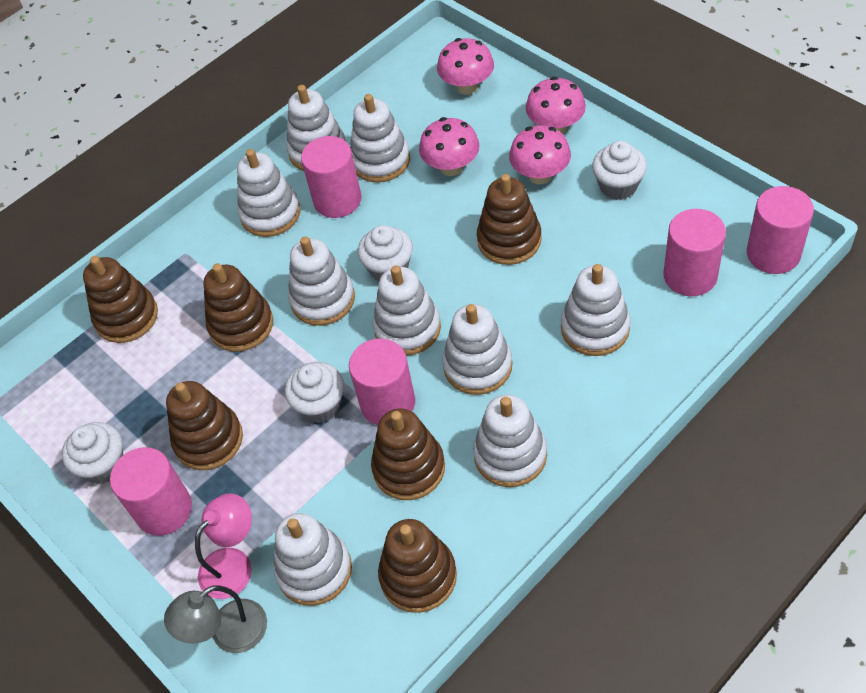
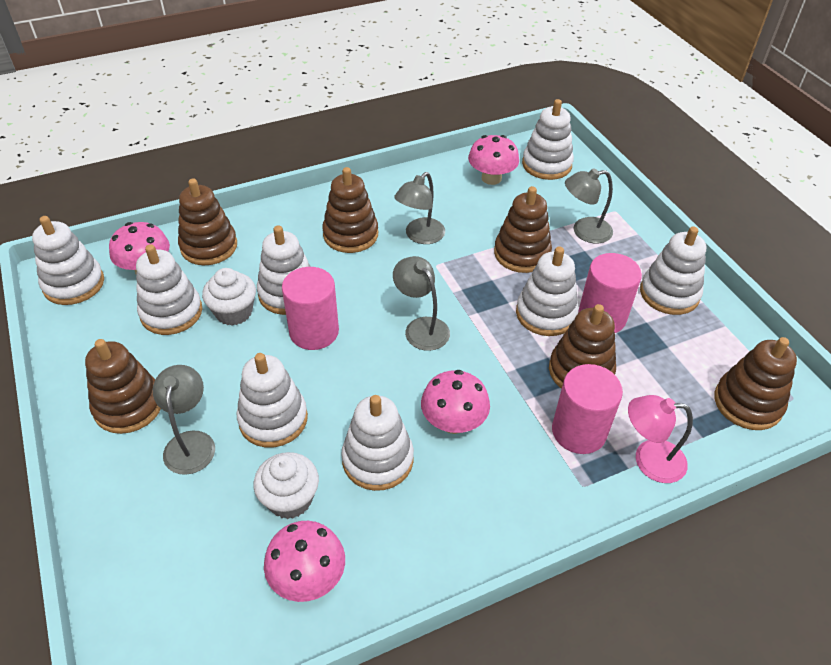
grey lamp: 1 -> 4
pink cylinder: 5 -> 3
white cupcake: 4 -> 2
white stacking toy: 9 -> 8

